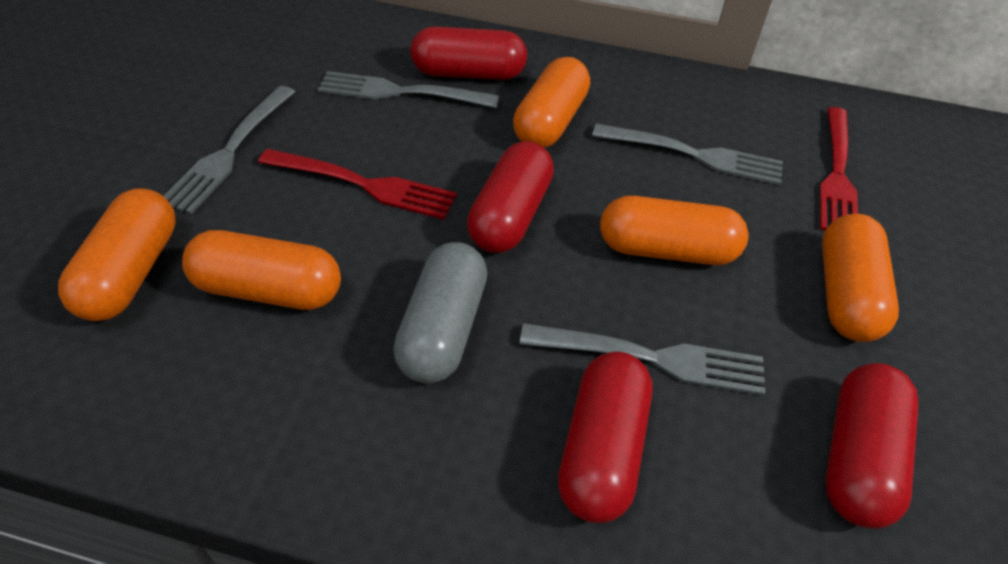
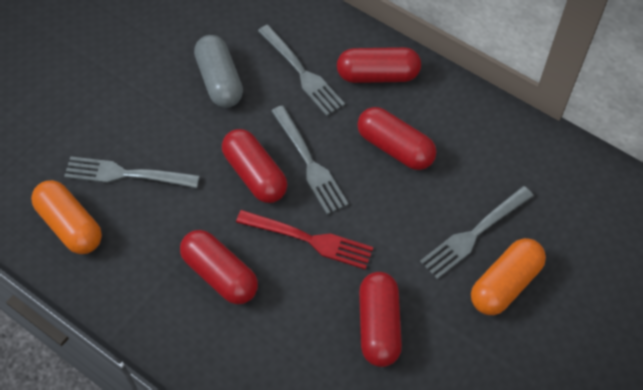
orange capsule: 5 -> 2
red capsule: 4 -> 5
red fork: 2 -> 1

